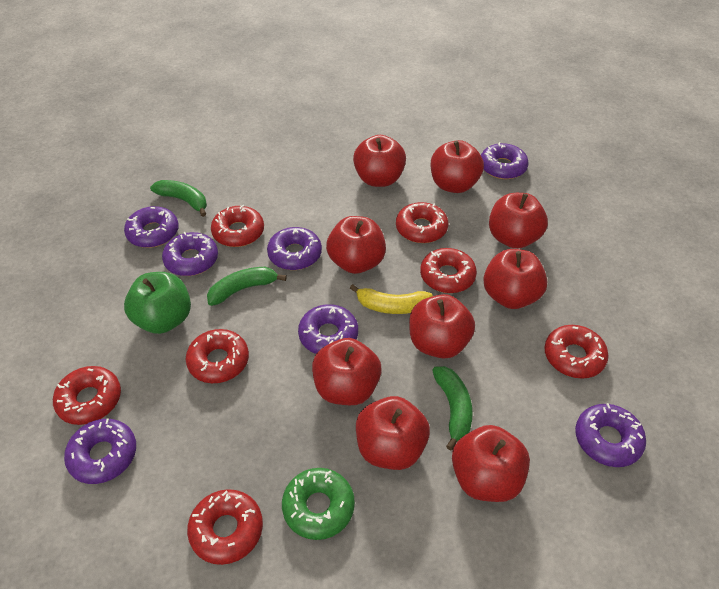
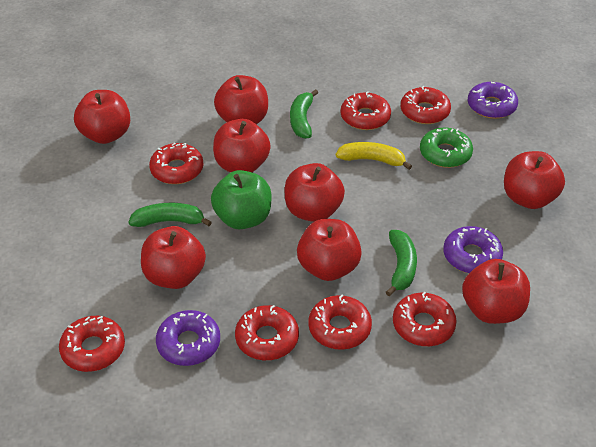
purple donut: 7 -> 3
red apple: 9 -> 8

